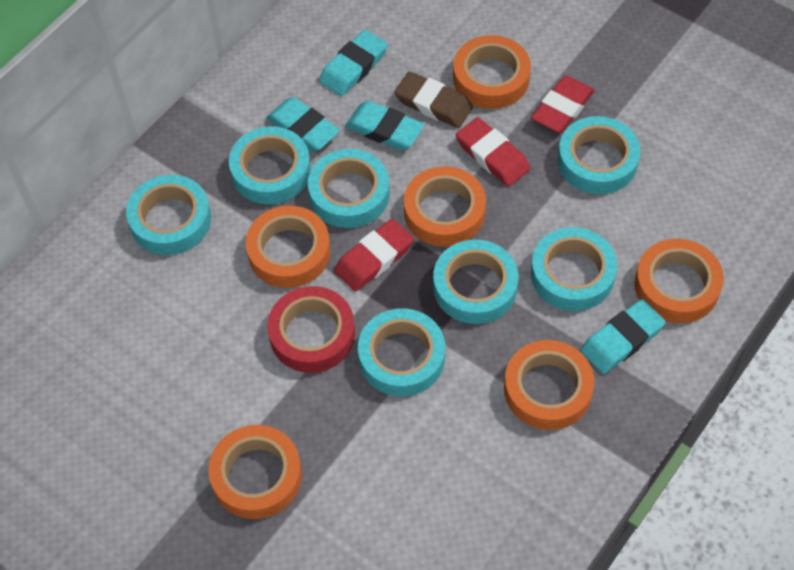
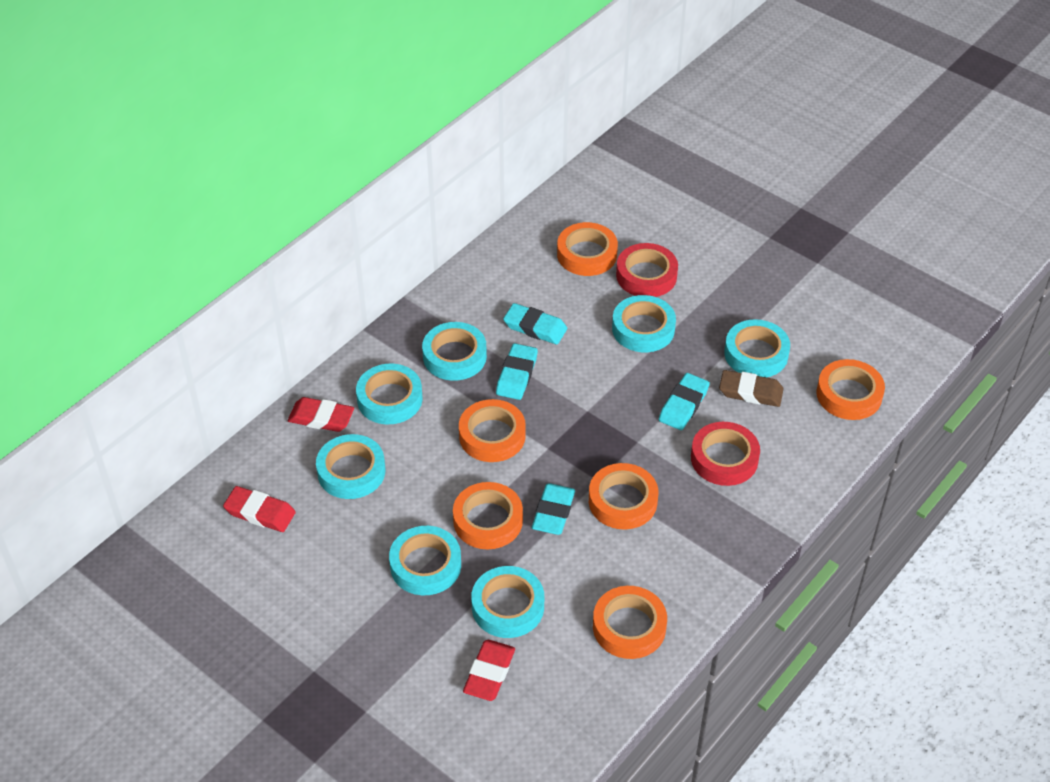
red tape: 1 -> 2

